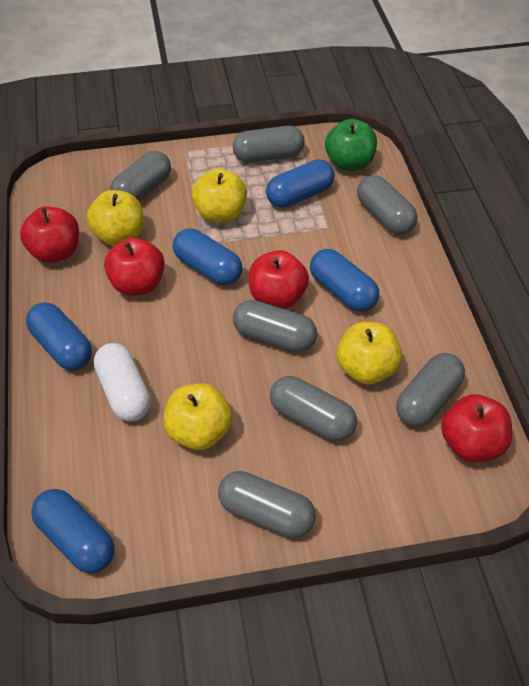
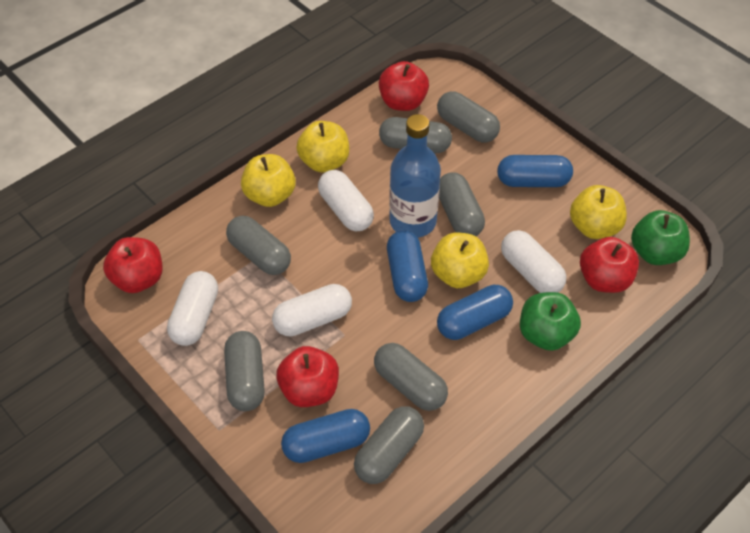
blue bottle: 0 -> 1
blue capsule: 5 -> 4
green apple: 1 -> 2
white capsule: 1 -> 4

